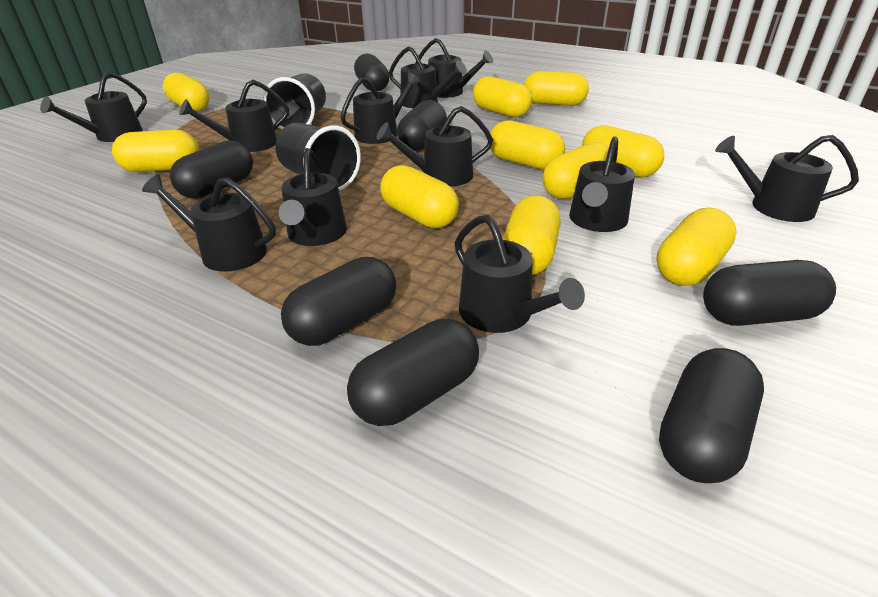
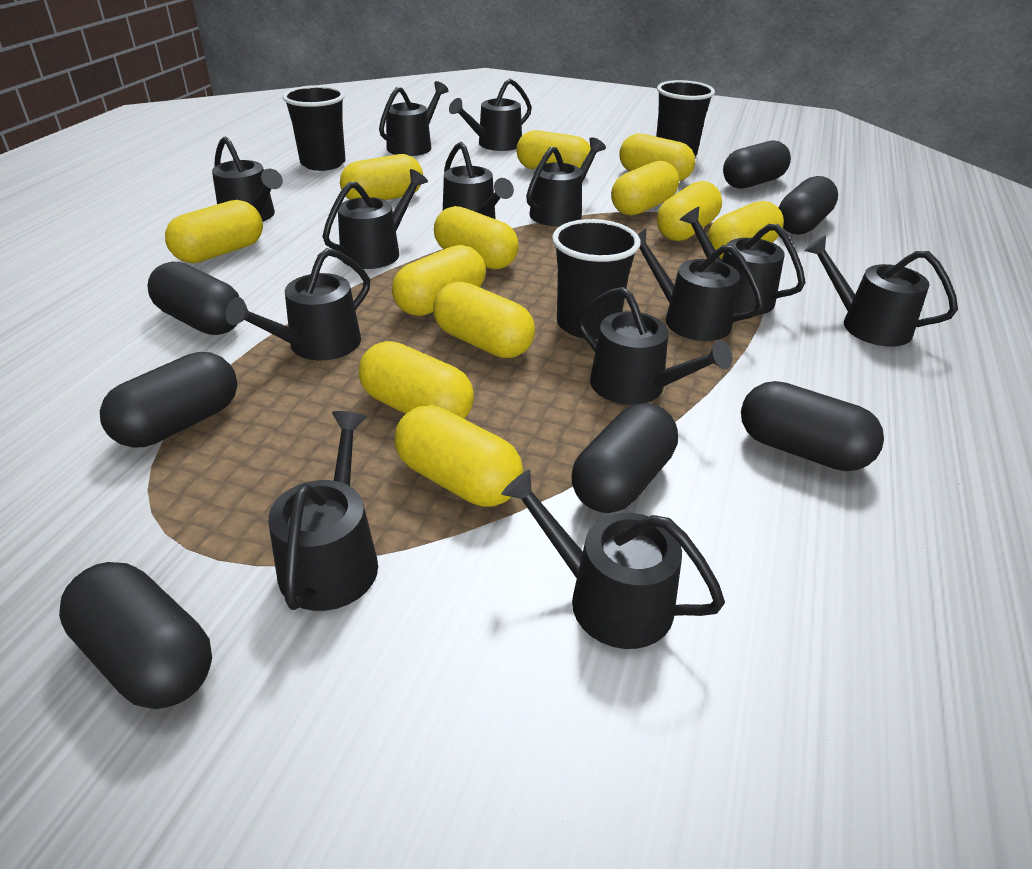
black cup: 2 -> 3
black watering can: 11 -> 13
yellow capsule: 10 -> 12

